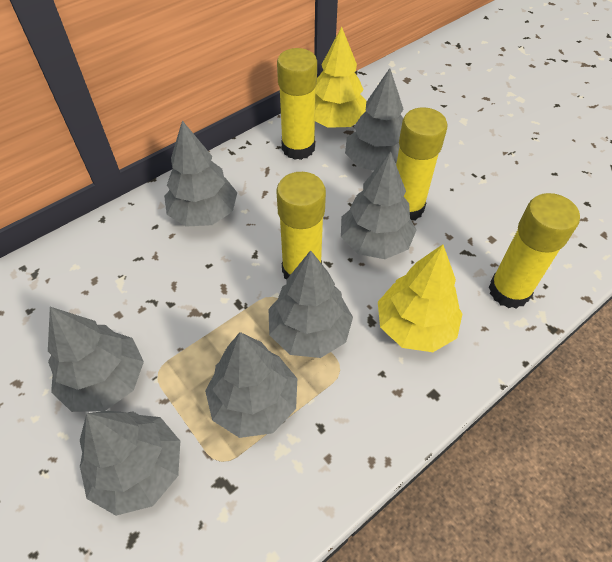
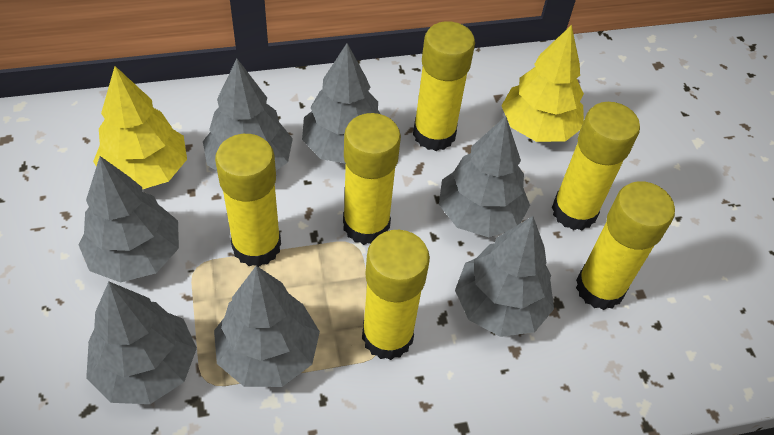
yellow glue stick: 4 -> 6

